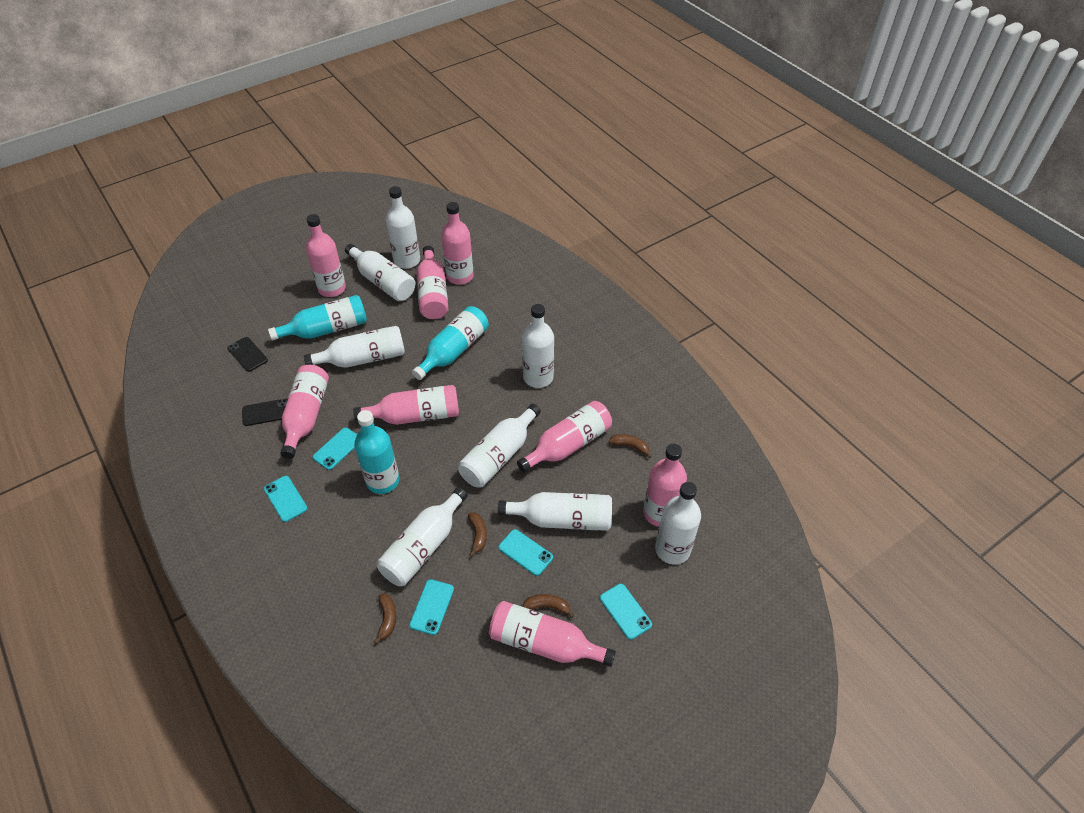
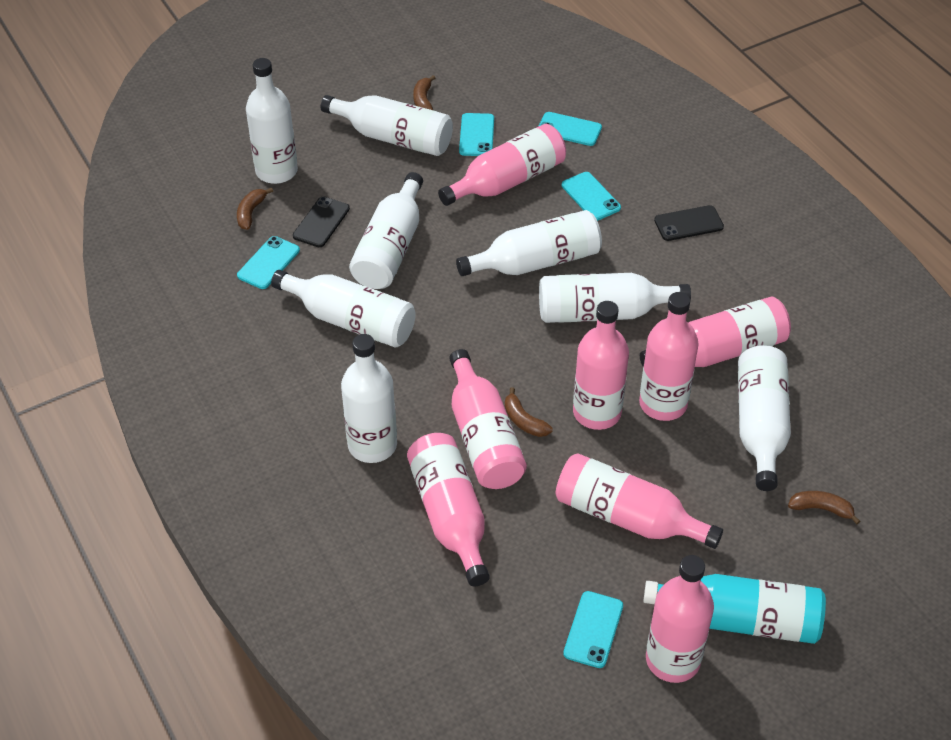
turquoise bottle: 3 -> 1

